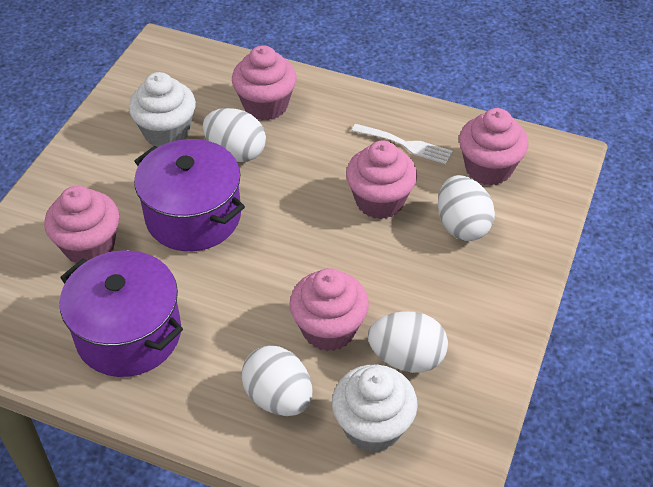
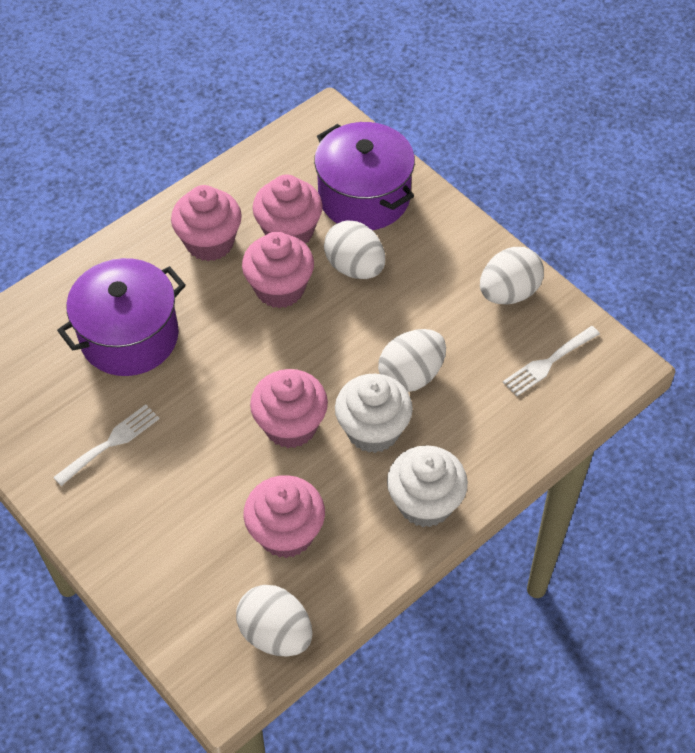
white fork: 1 -> 2

